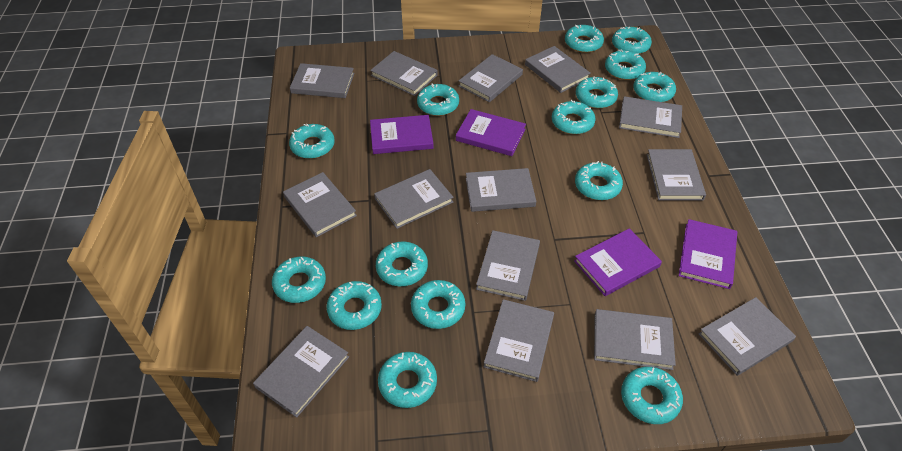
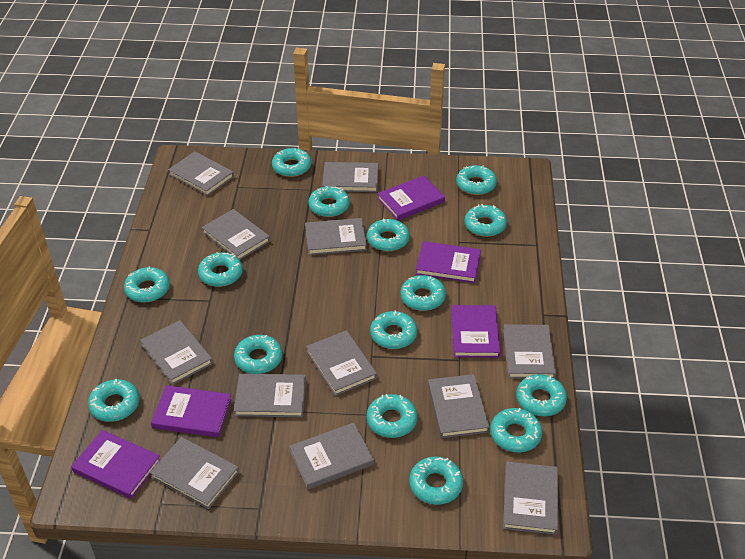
grey book: 14 -> 12
purple book: 4 -> 5

